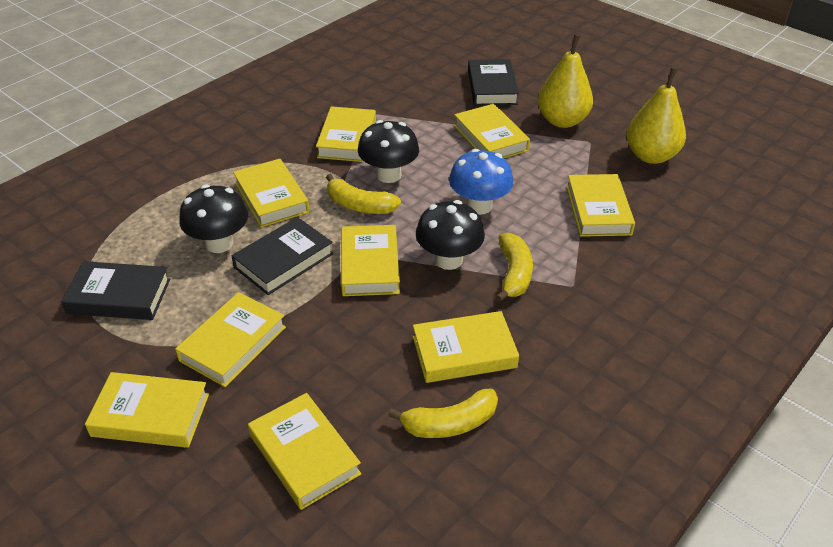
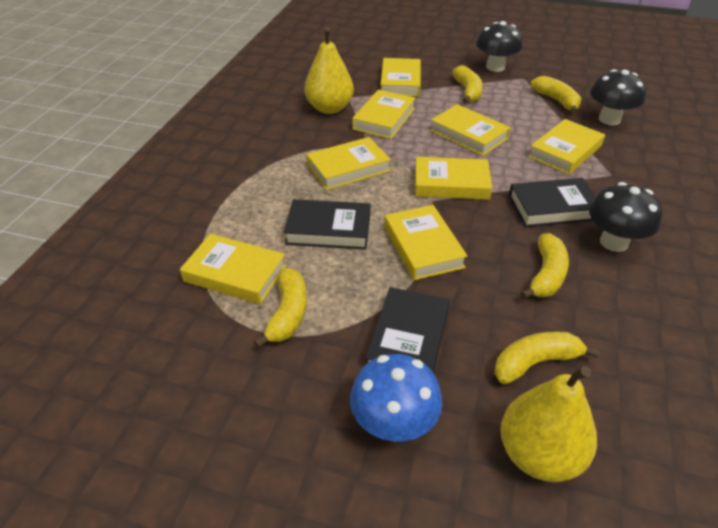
yellow banana: 3 -> 5
yellow book: 9 -> 8

